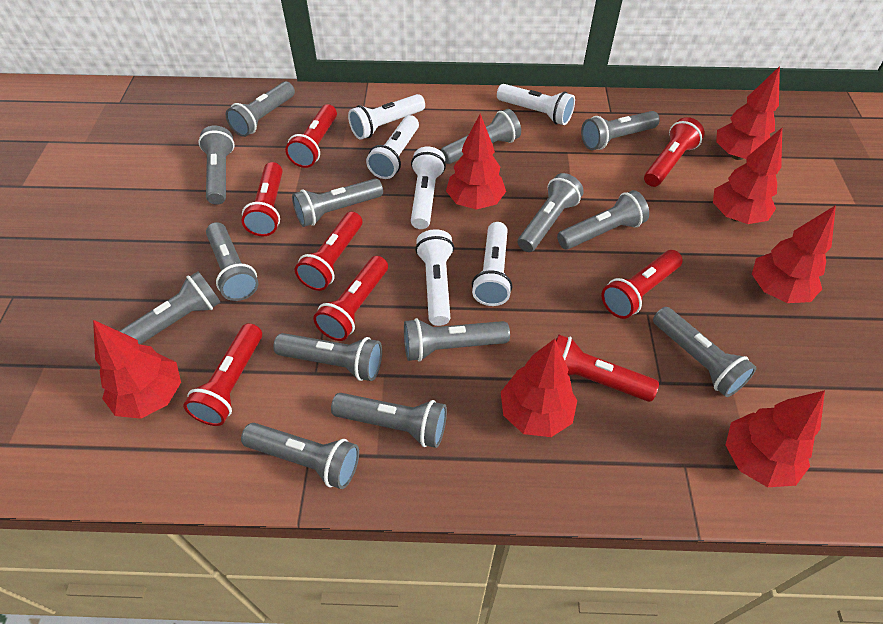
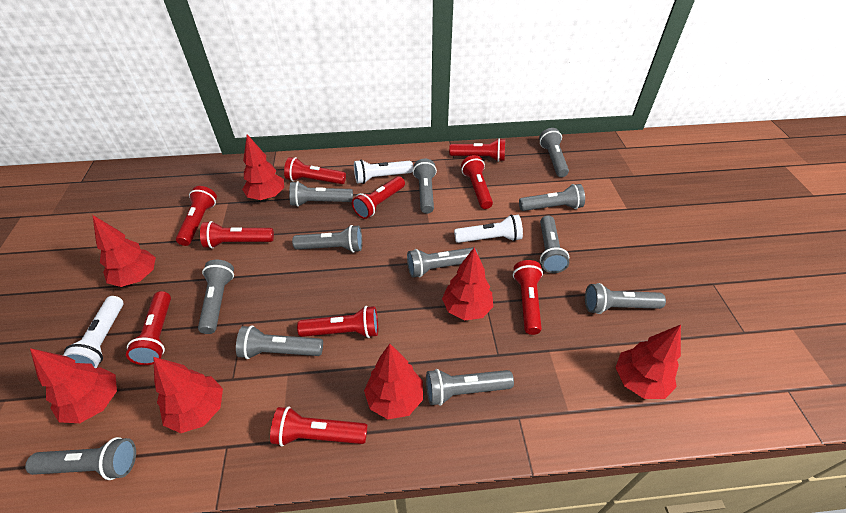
grey flashlight: 14 -> 12
red flashlight: 8 -> 10
white flashlight: 6 -> 3

